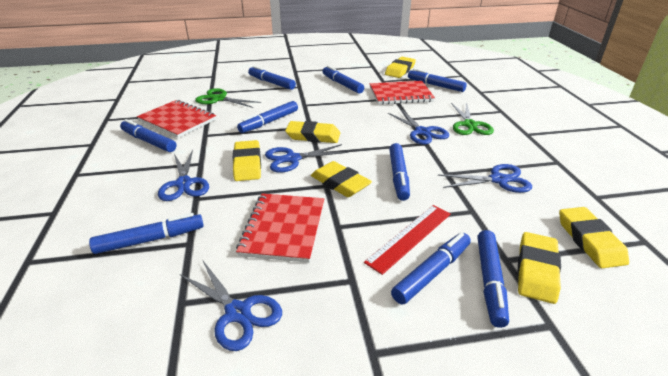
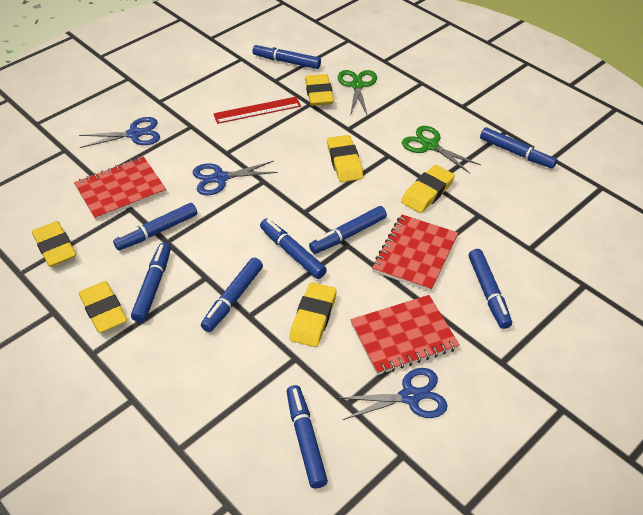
blue scissors: 5 -> 3

